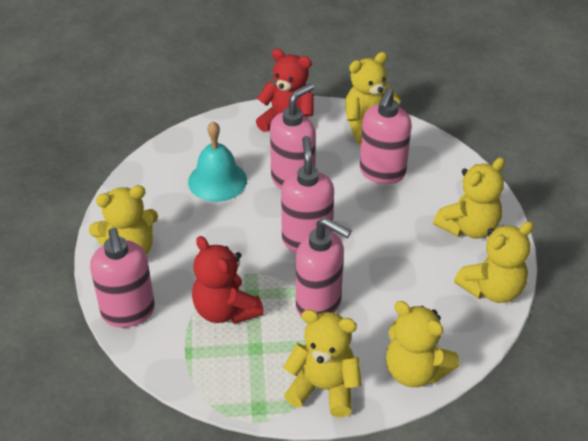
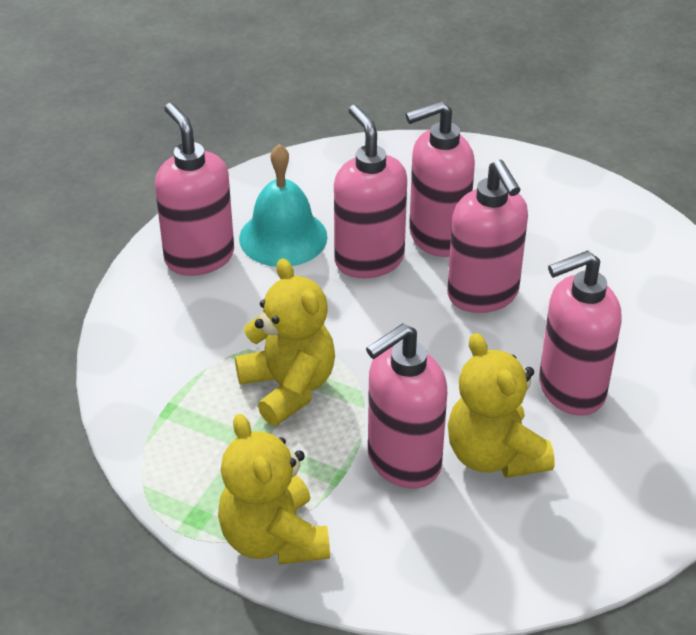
pink soap dispenser: 5 -> 6
red teddy bear: 2 -> 0
yellow teddy bear: 6 -> 3

